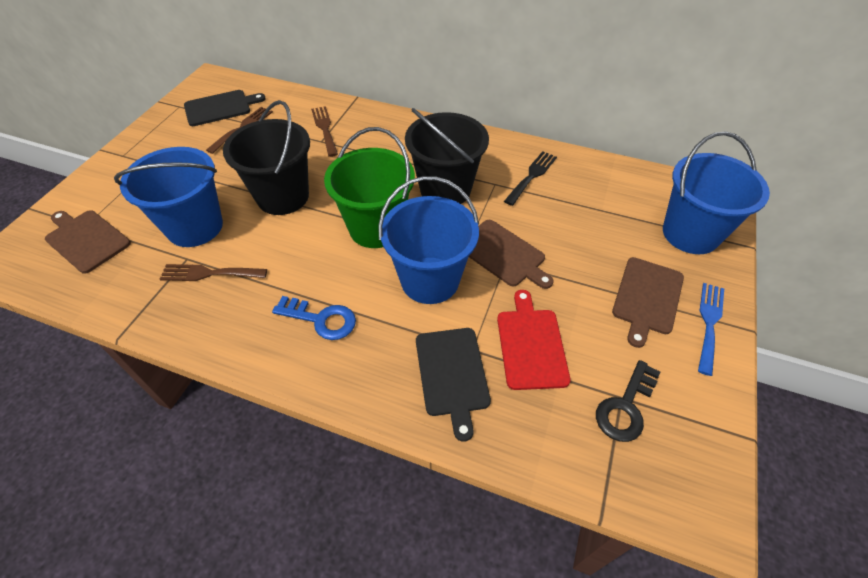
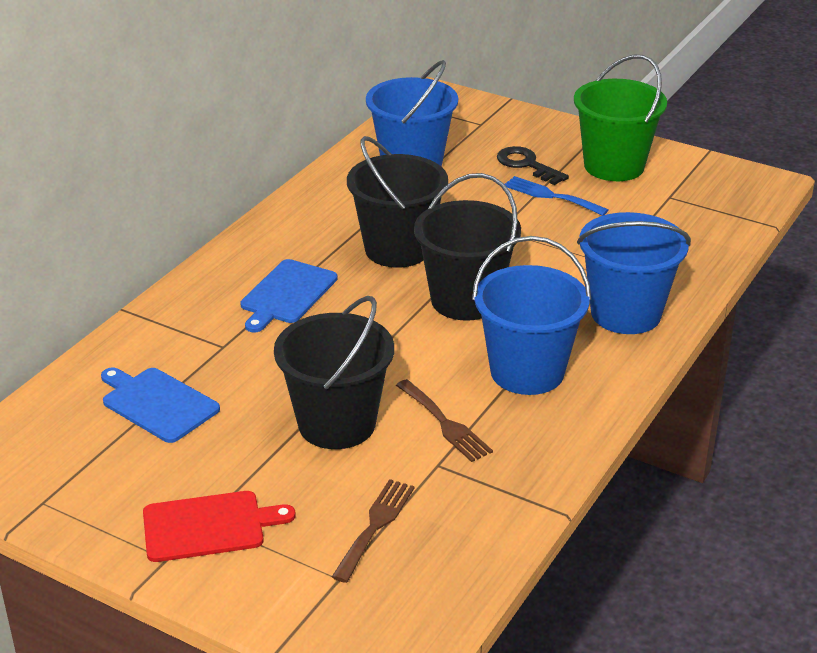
black bucket: 2 -> 3
black cutting board: 2 -> 0
black fork: 1 -> 0
blue cutting board: 0 -> 2
blue key: 1 -> 0
brown cutting board: 3 -> 0
brown fork: 3 -> 2

